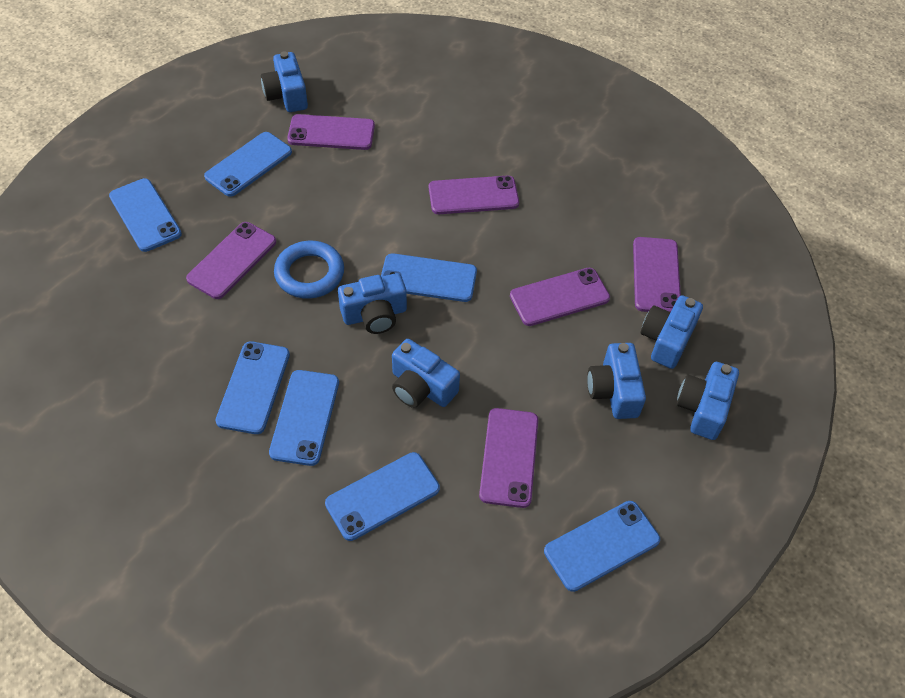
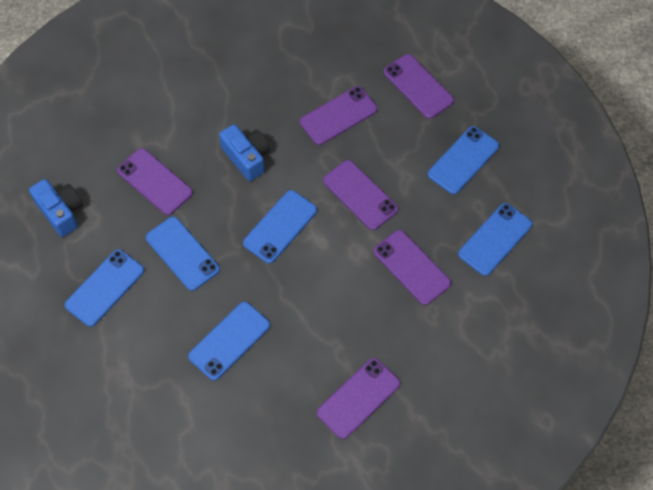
blue camera: 6 -> 2
blue phone: 7 -> 6
blue ring: 1 -> 0

